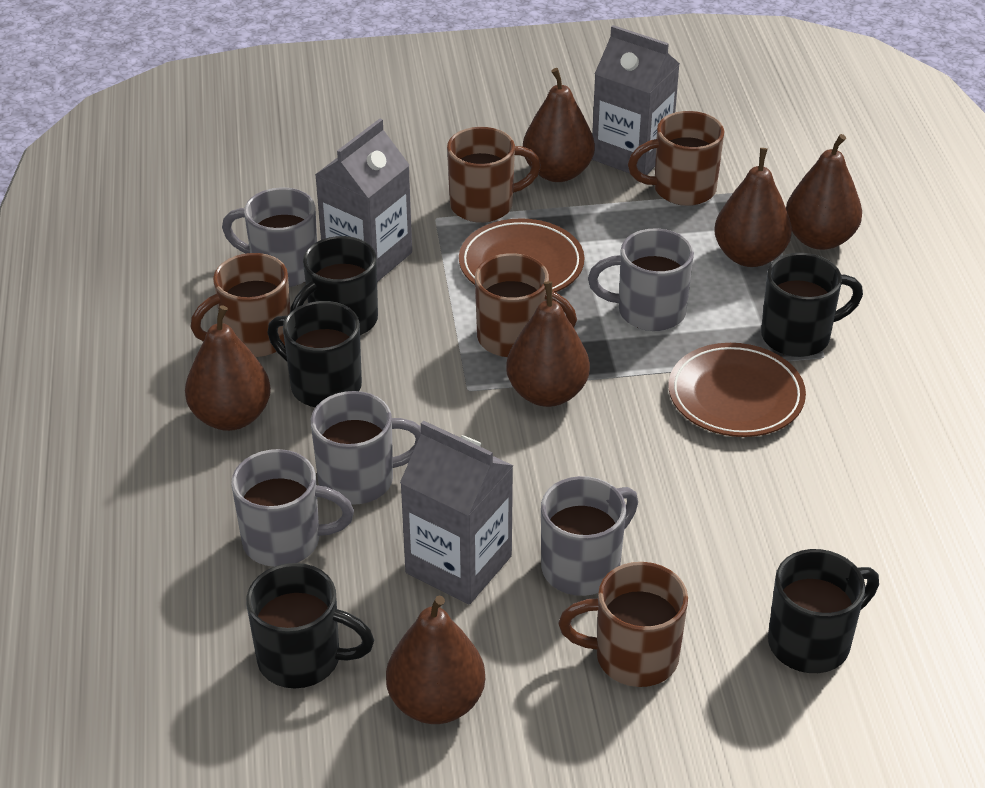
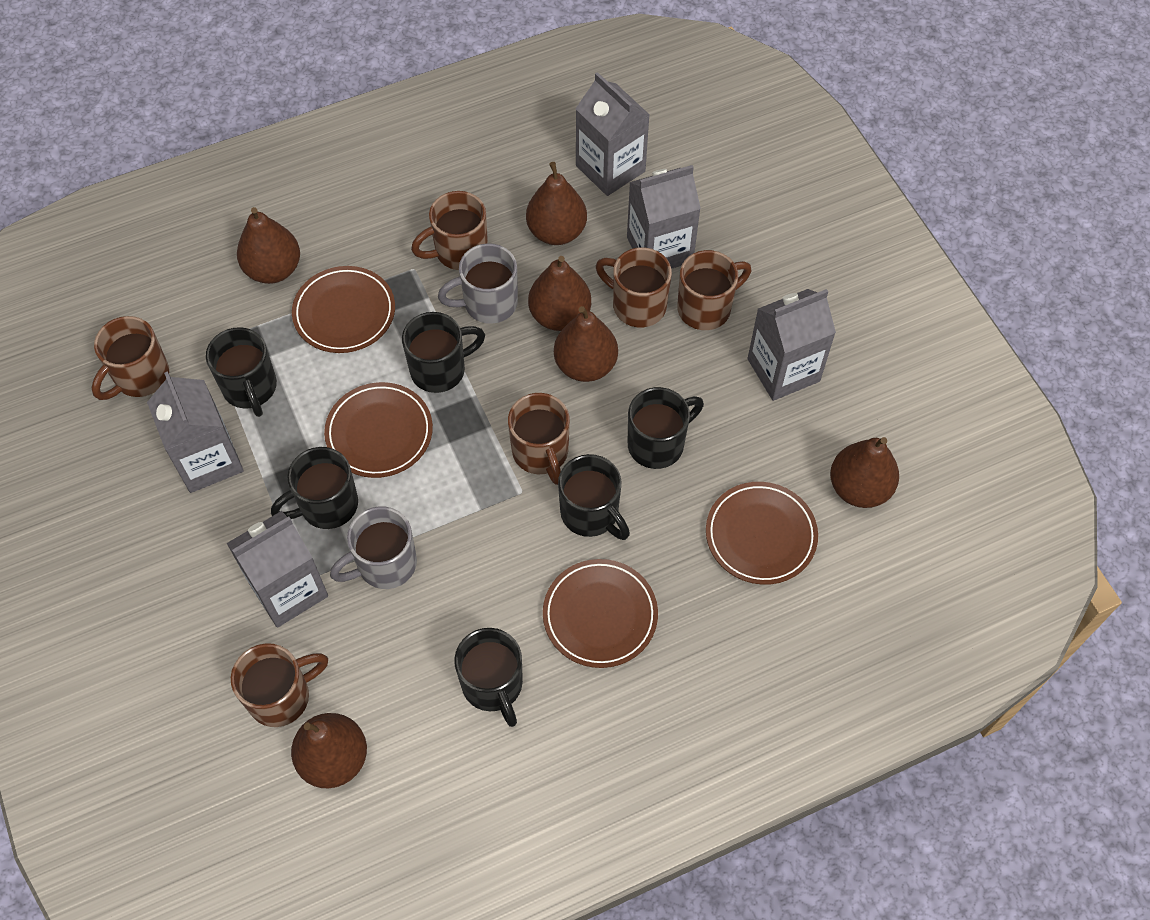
black mug: 5 -> 6
brown mug: 5 -> 6
brown plate: 2 -> 4
grey carton: 3 -> 5
grey mug: 5 -> 2

